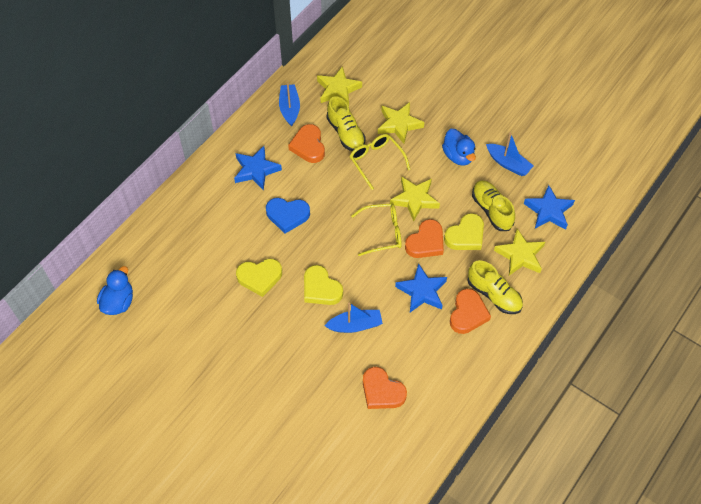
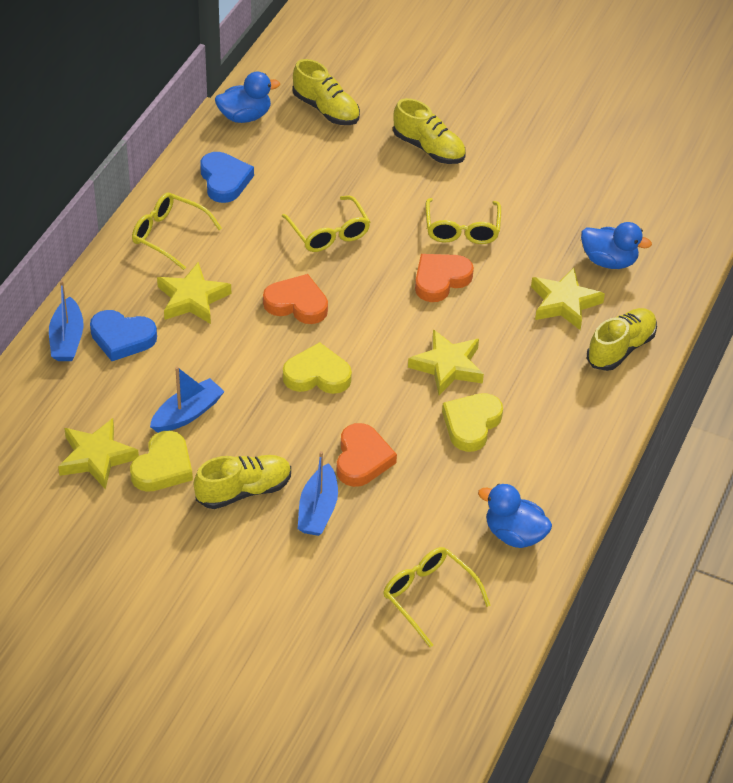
blue duck: 2 -> 3
blue heart: 1 -> 2
blue star: 3 -> 0
orange heart: 4 -> 3
yellow glasses: 2 -> 4
yellow shoe: 3 -> 4

